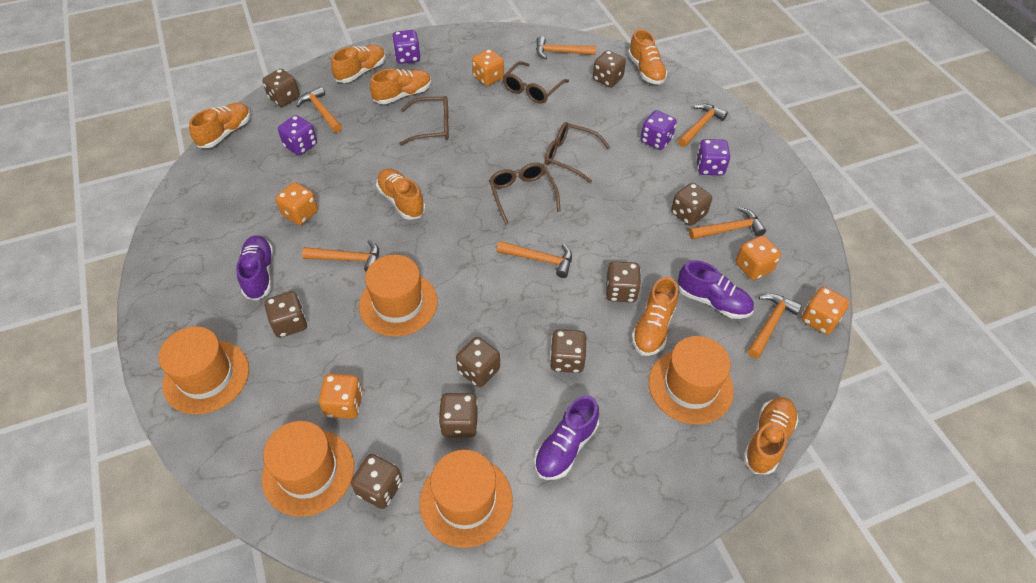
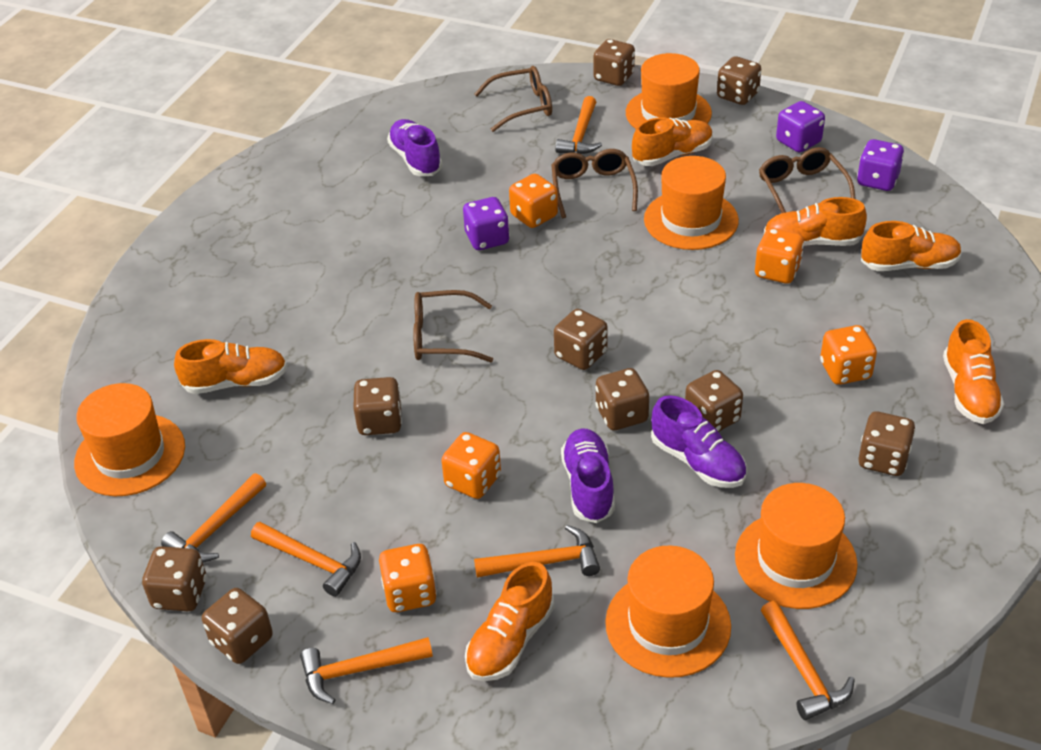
orange hammer: 7 -> 6
orange shoe: 7 -> 6
purple dice: 4 -> 3

